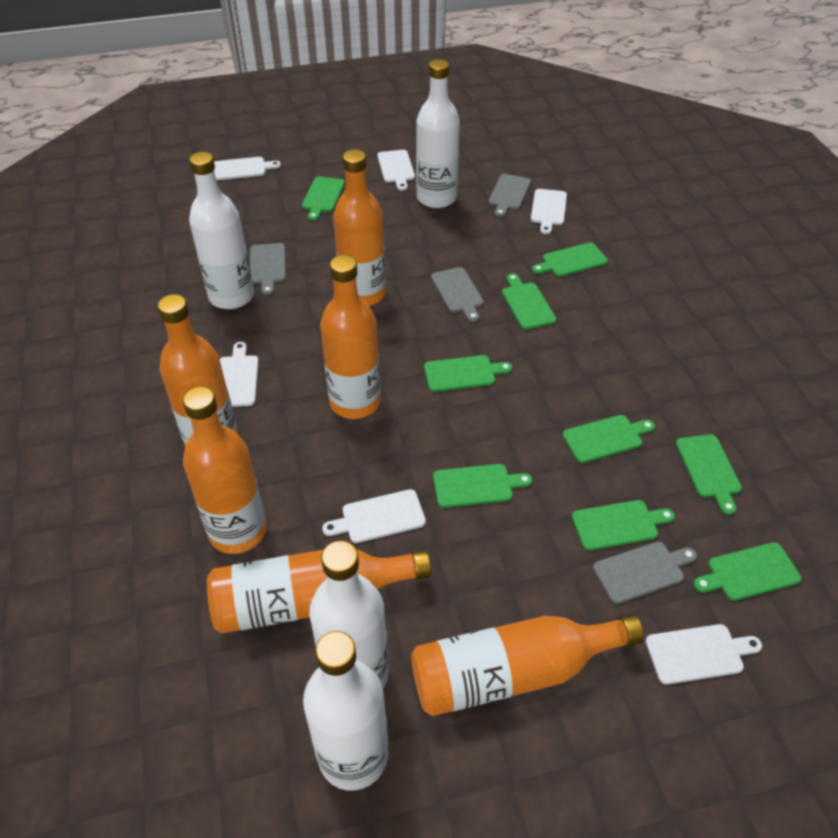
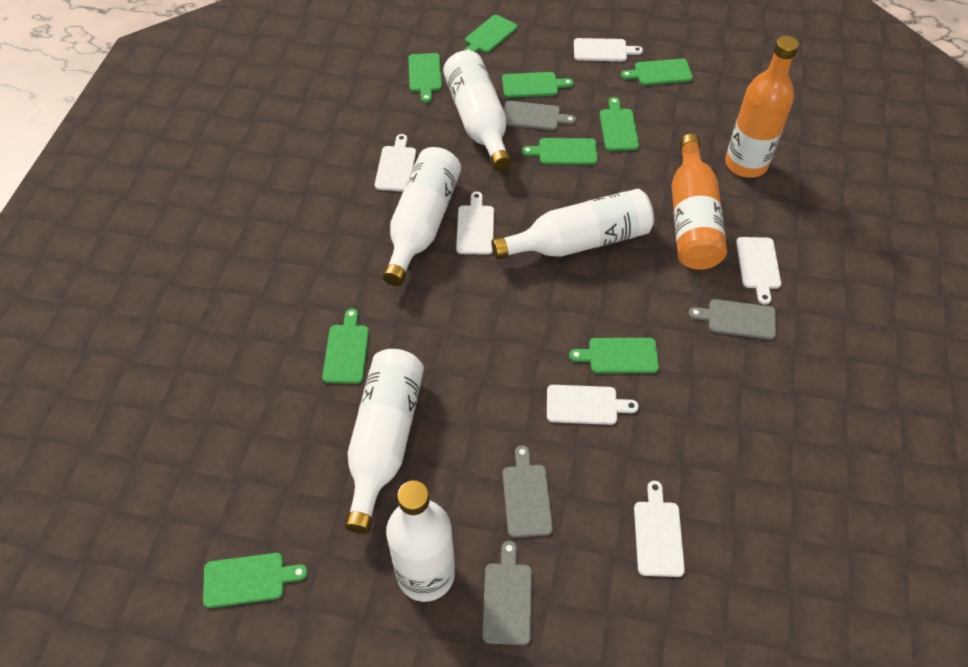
orange bottle: 6 -> 2
white bottle: 4 -> 5

